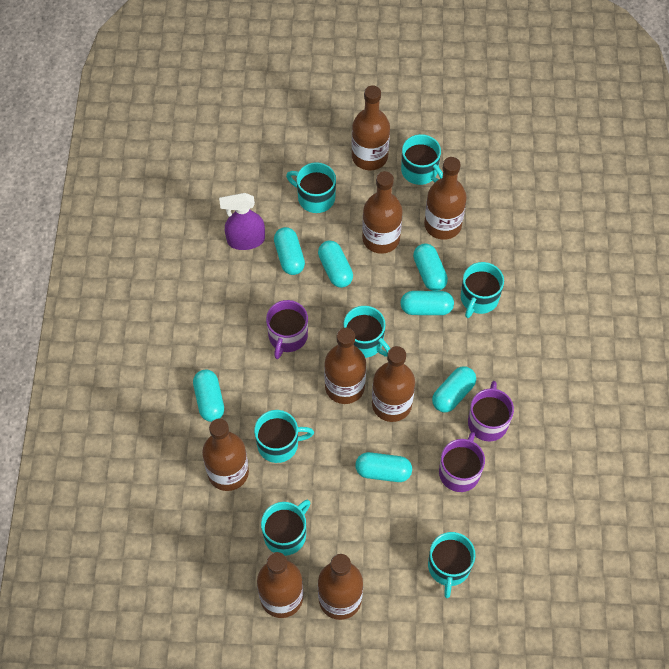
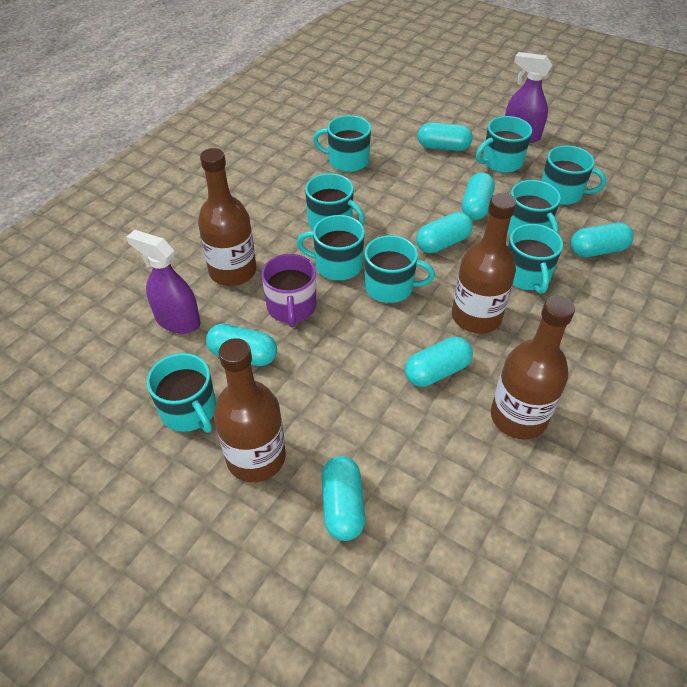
brown bottle: 8 -> 4
purple mug: 3 -> 1
purple spray bottle: 1 -> 2
turquoise mug: 7 -> 9

